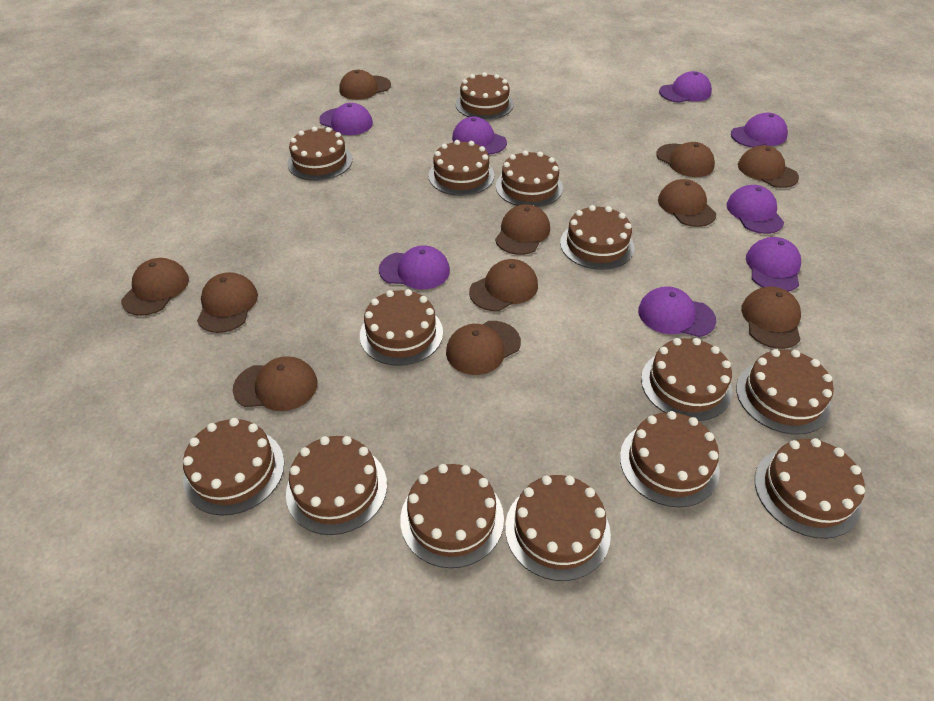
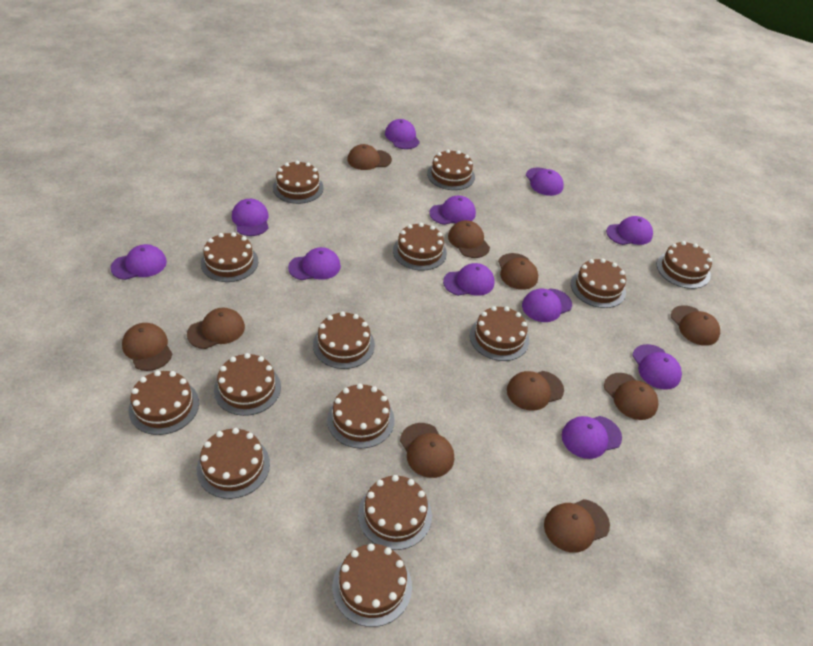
brown cap: 11 -> 10
purple cap: 8 -> 11

